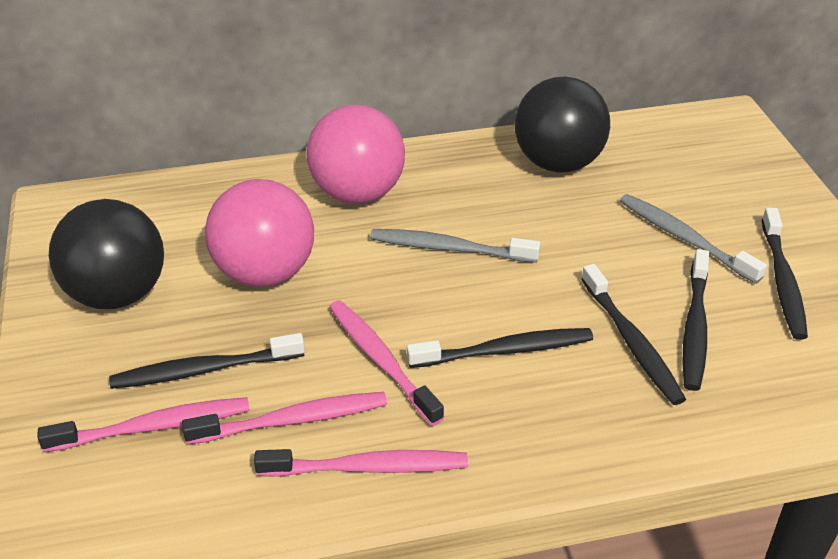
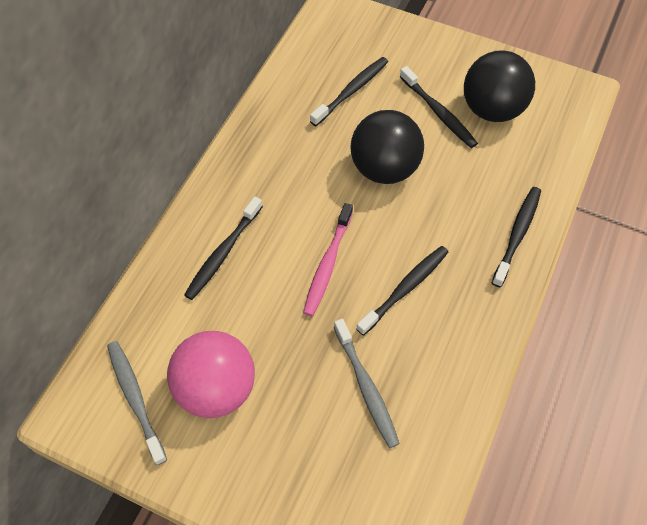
pink ball: 2 -> 1
pink toothbrush: 4 -> 1

